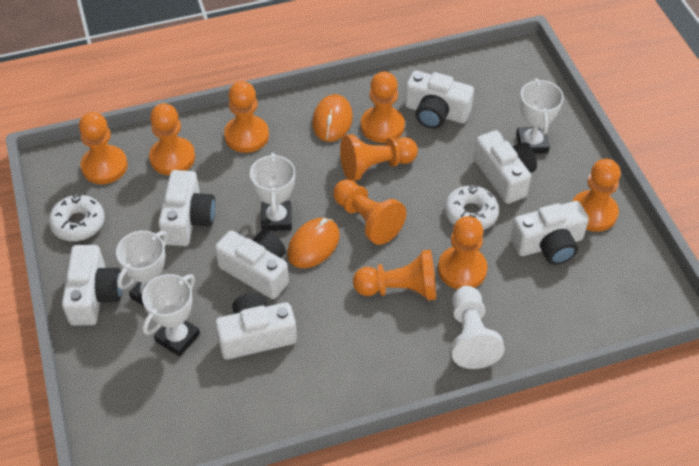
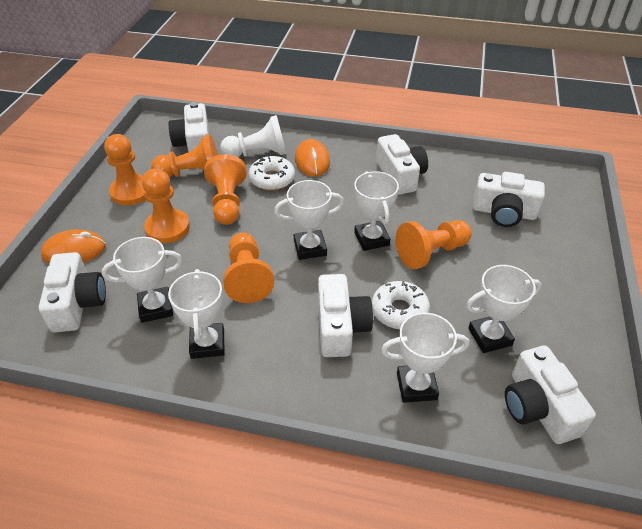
orange pawn: 9 -> 6
white camera: 7 -> 6
white trophy: 4 -> 6

